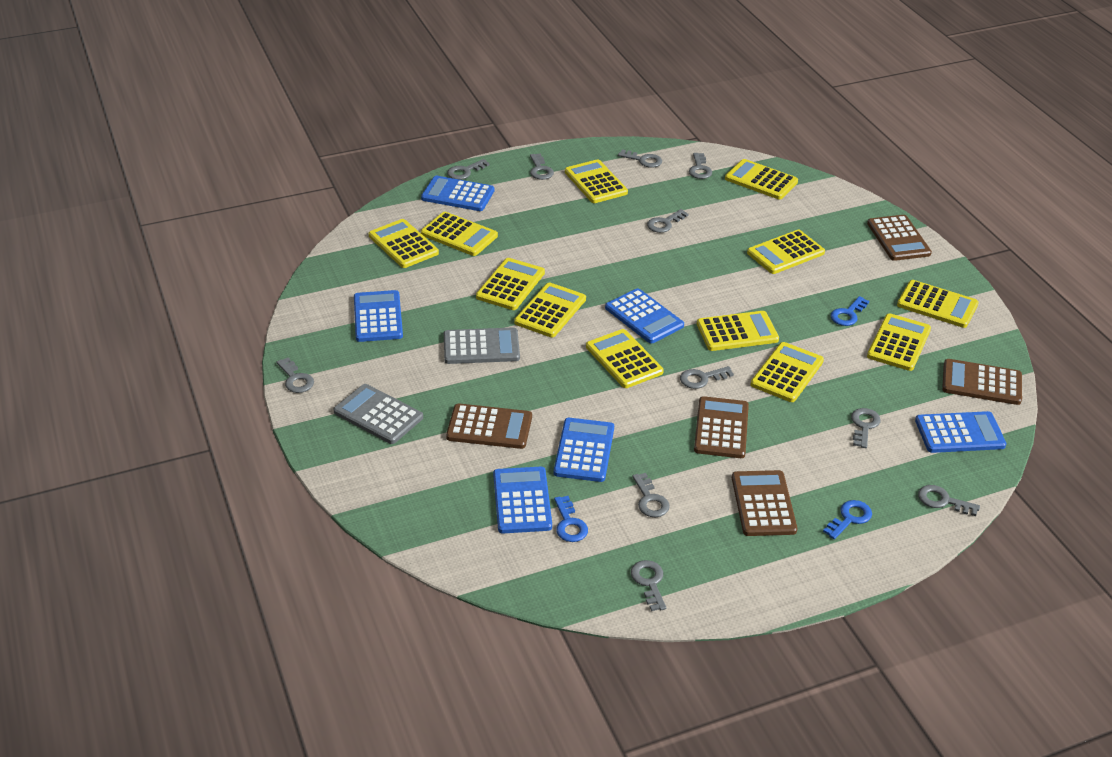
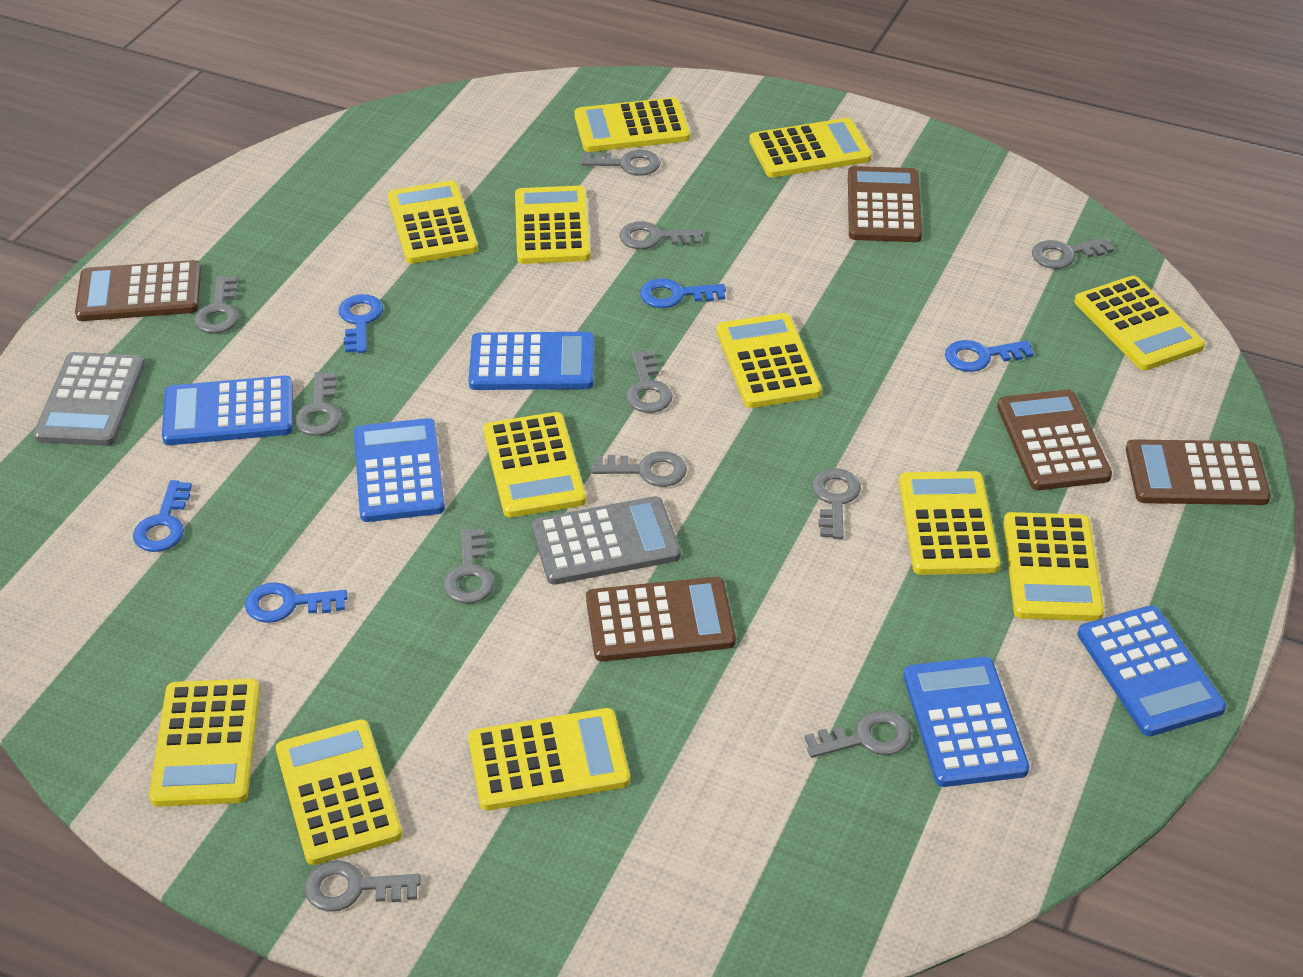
blue calculator: 6 -> 5
blue key: 3 -> 5

